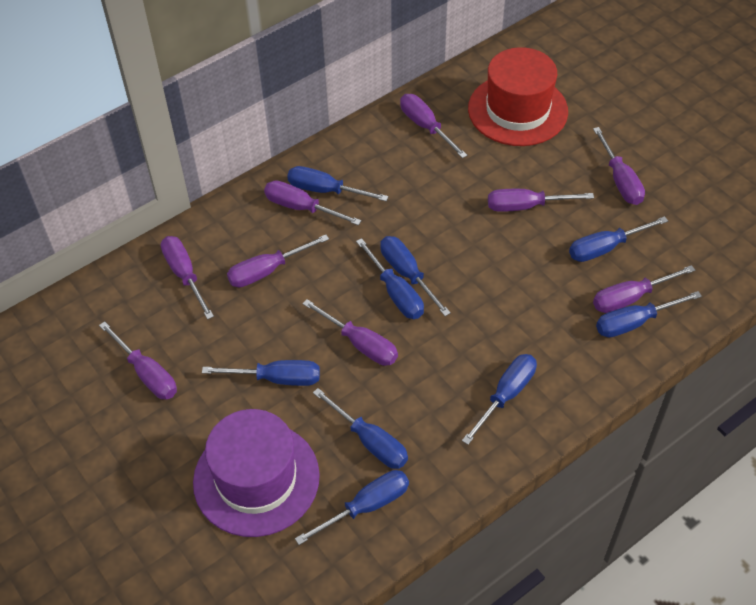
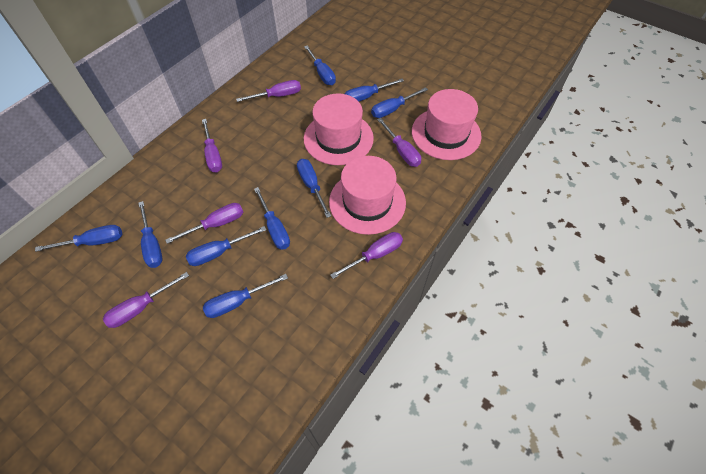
pink hat: 0 -> 3
purple hat: 1 -> 0
purple screwdriver: 9 -> 6
red hat: 1 -> 0

